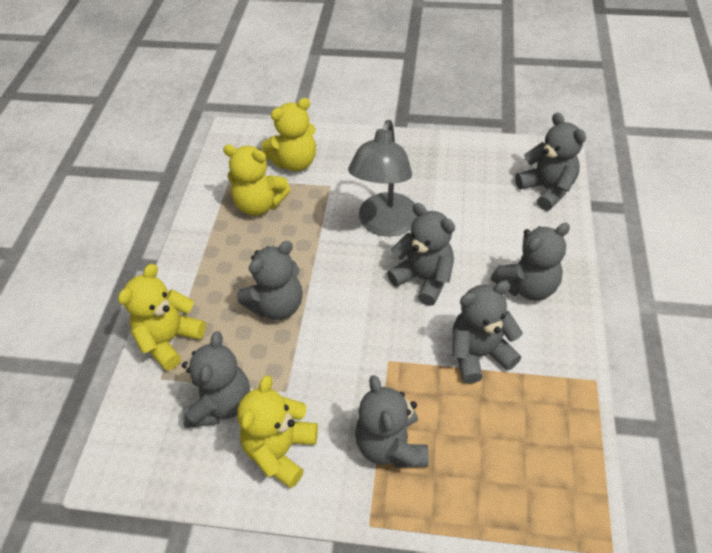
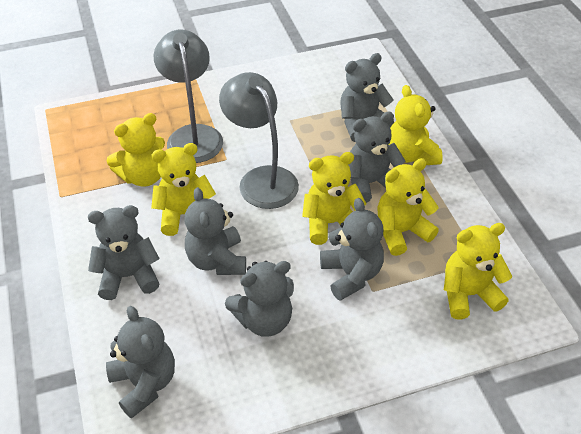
grey lamp: 1 -> 2
yellow teddy bear: 4 -> 6

